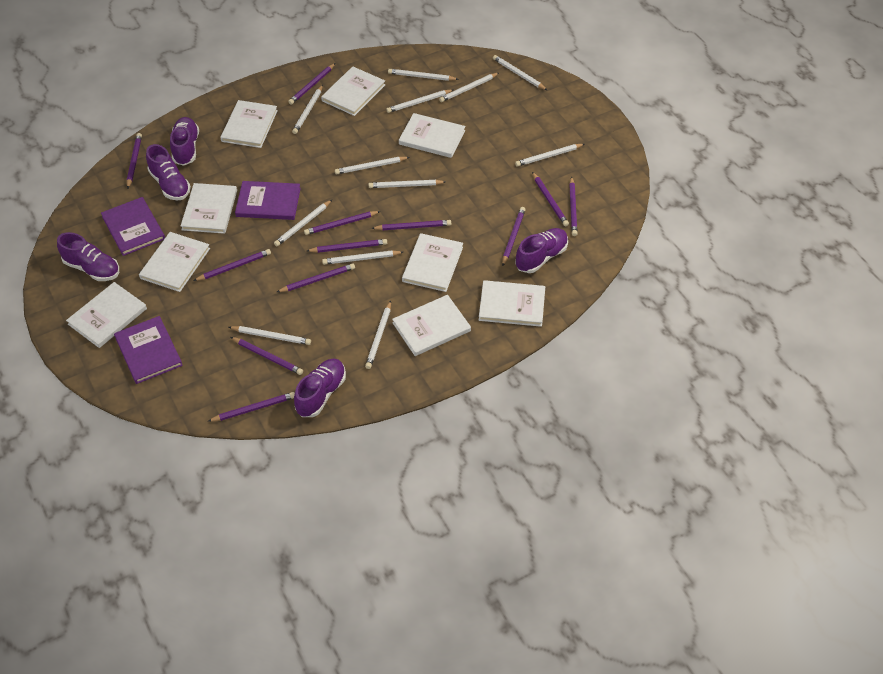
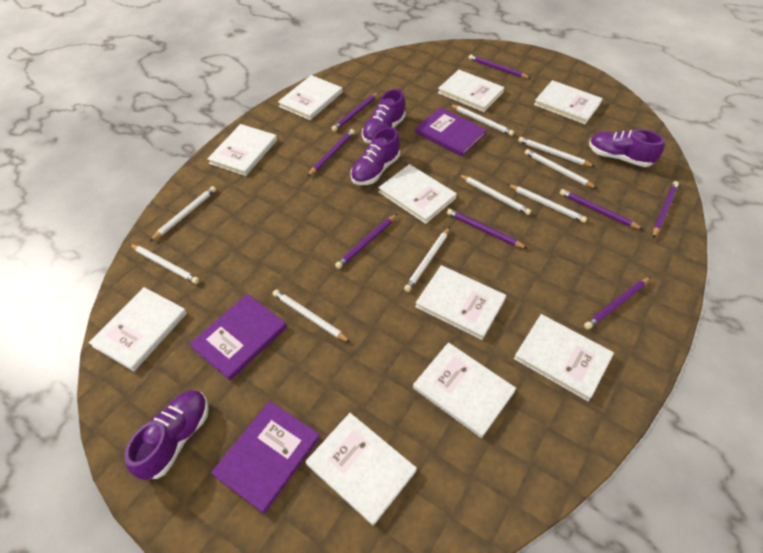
purple pencil: 12 -> 8
purple shoe: 5 -> 4
white book: 9 -> 10
white pencil: 12 -> 9

